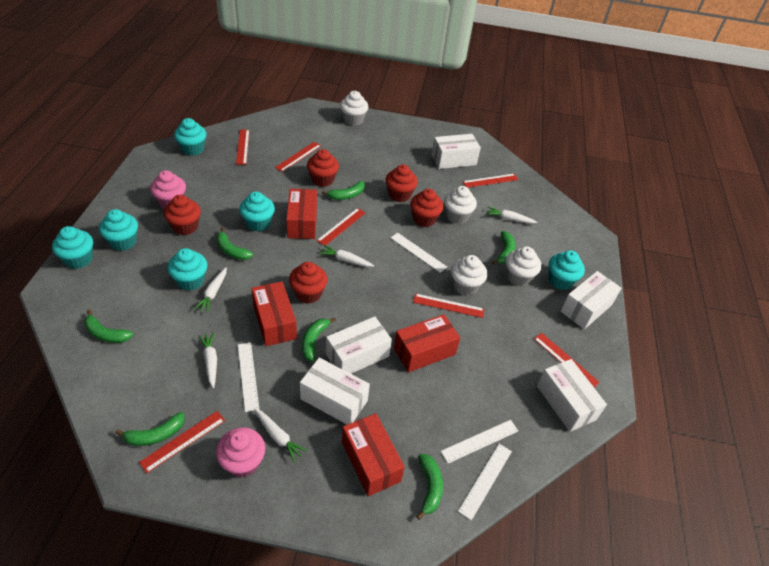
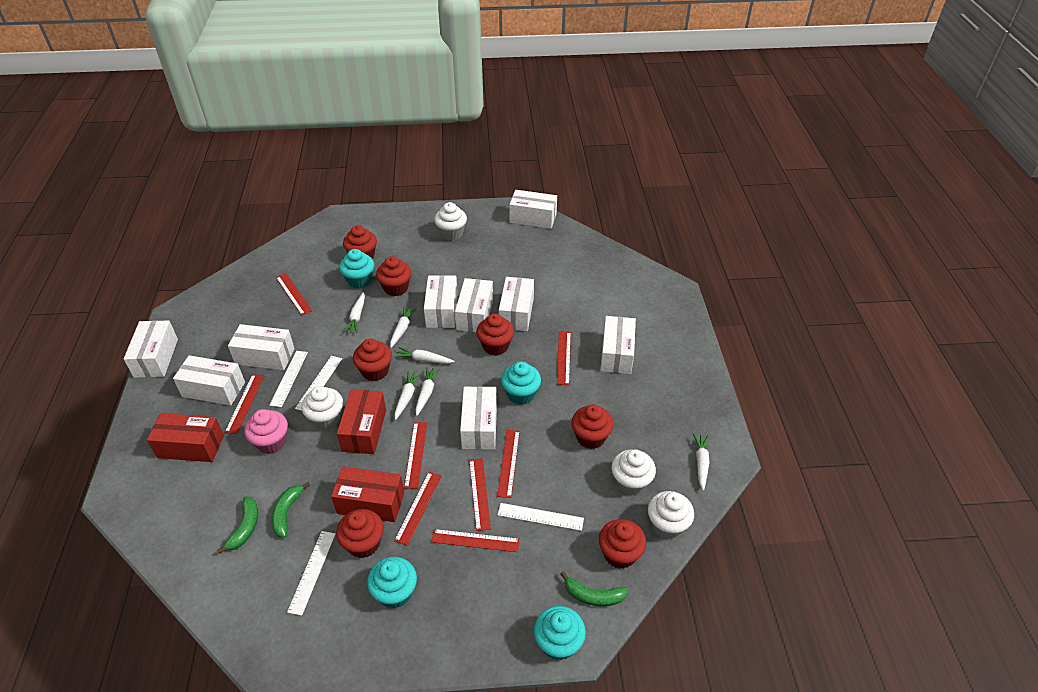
green banana: 7 -> 3
pink cupcake: 2 -> 1
red box: 4 -> 3
red cupcake: 5 -> 7
red ruler: 7 -> 8
turquoise cupcake: 6 -> 4
white box: 5 -> 9
white carrot: 5 -> 6

